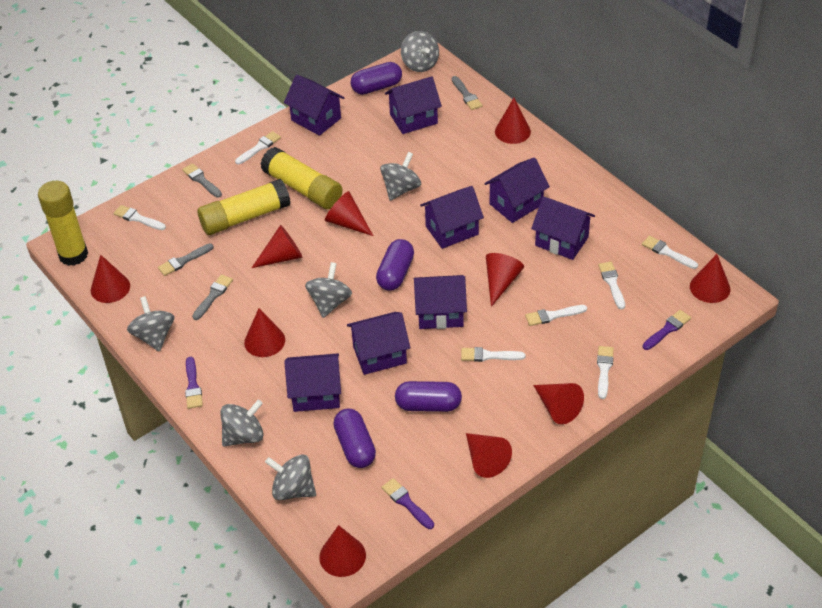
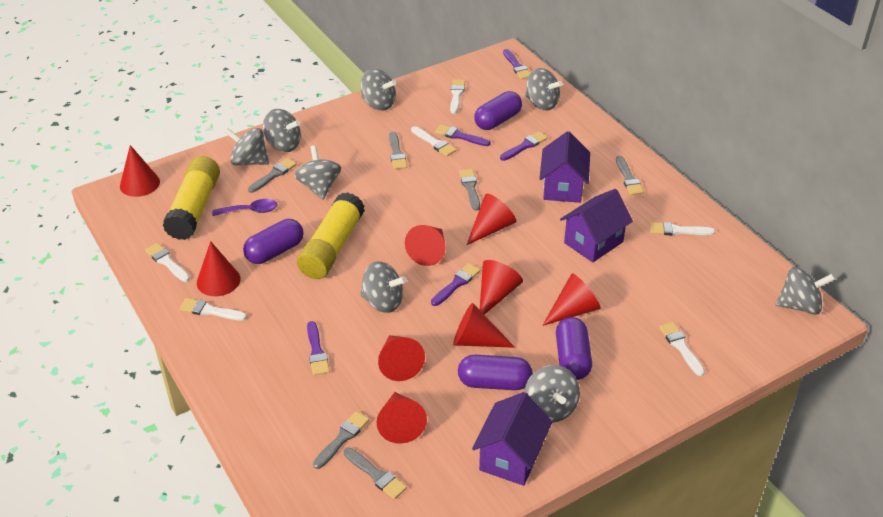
grey brush: 4 -> 6
grey spinning top: 6 -> 8
purple brush: 3 -> 5
purple house: 8 -> 3
purple spoon: 0 -> 1
red cone: 10 -> 9
white brush: 7 -> 6
yellow glue stick: 3 -> 2

